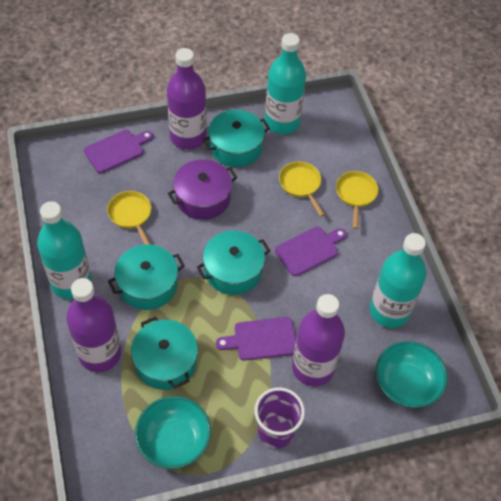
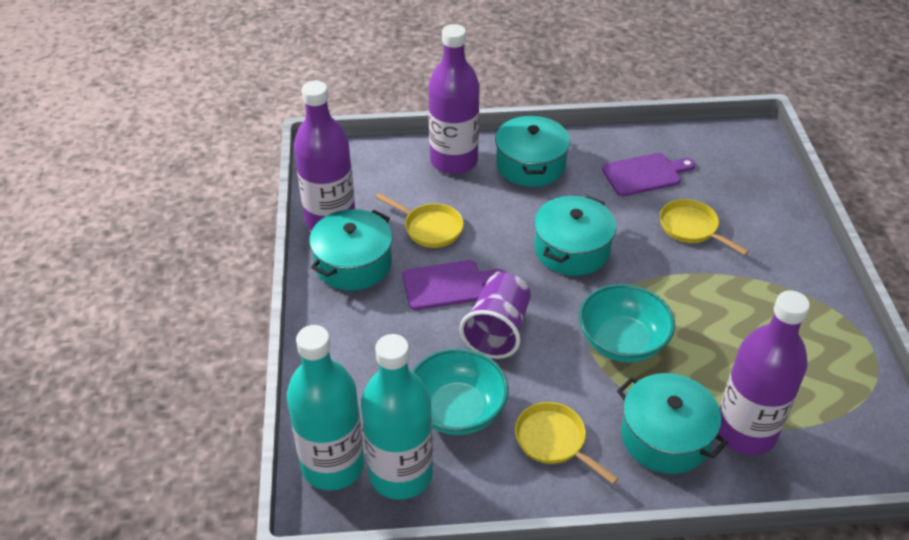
purple cutting board: 3 -> 2
purple pot: 1 -> 0
turquoise bottle: 3 -> 2

